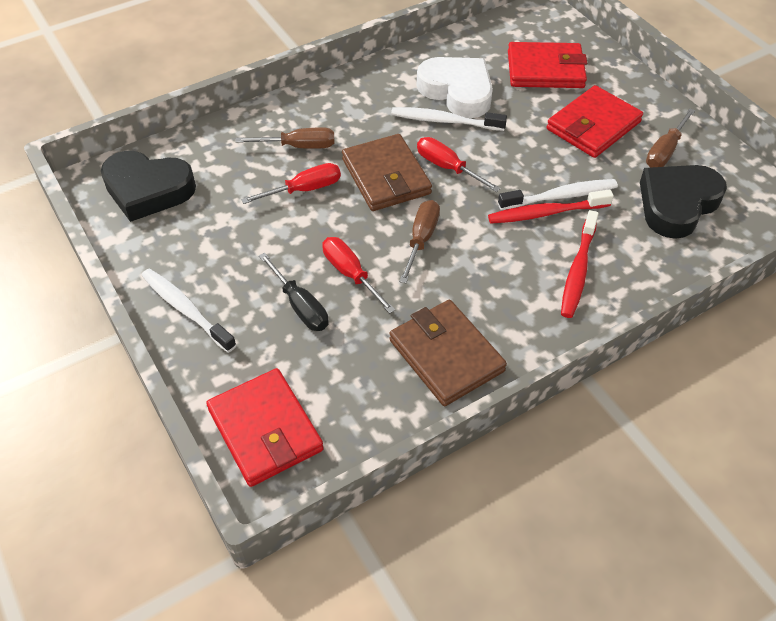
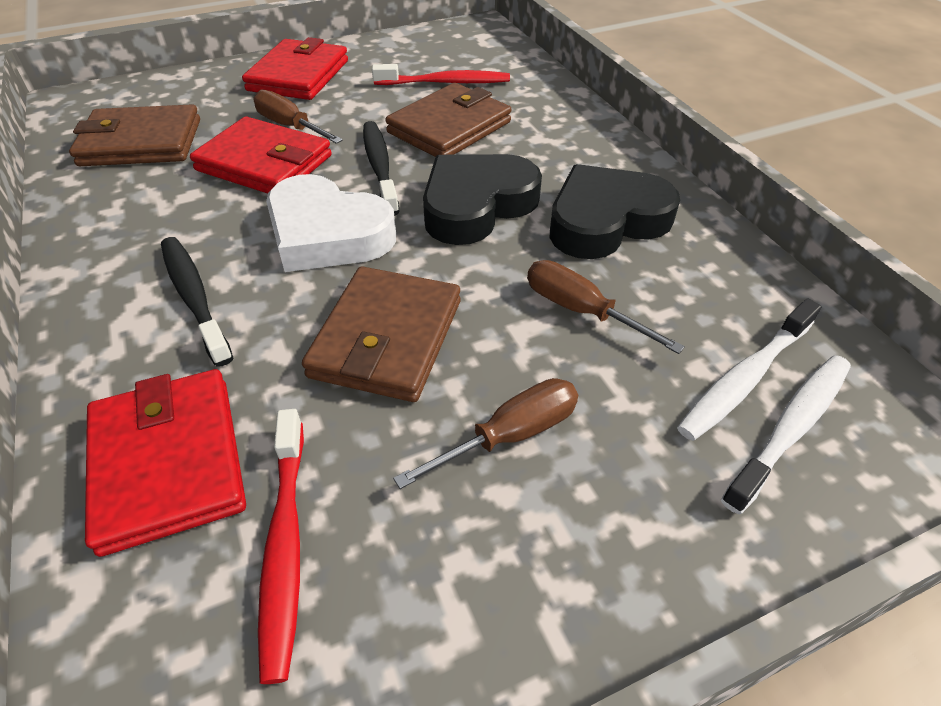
black screwdriver: 1 -> 0
black toothbrush: 0 -> 2
brown wallet: 2 -> 3
red screwdriver: 3 -> 0
white toothbrush: 3 -> 2

